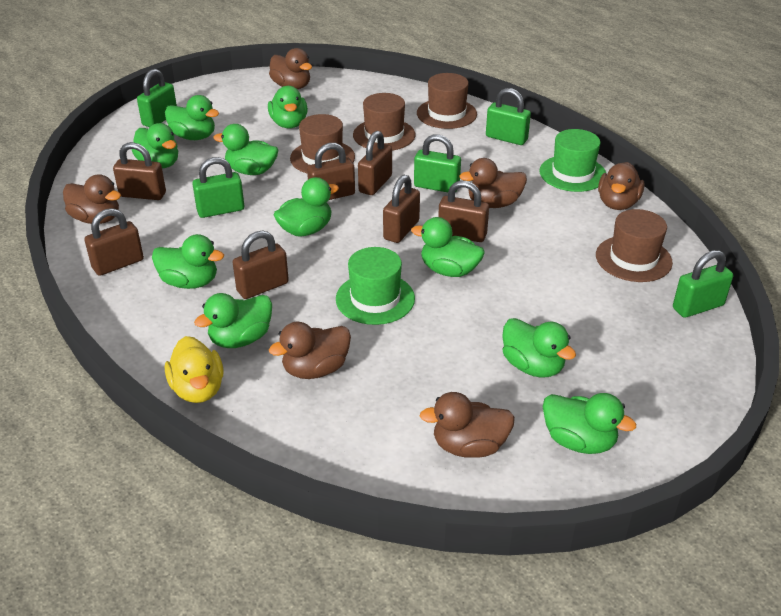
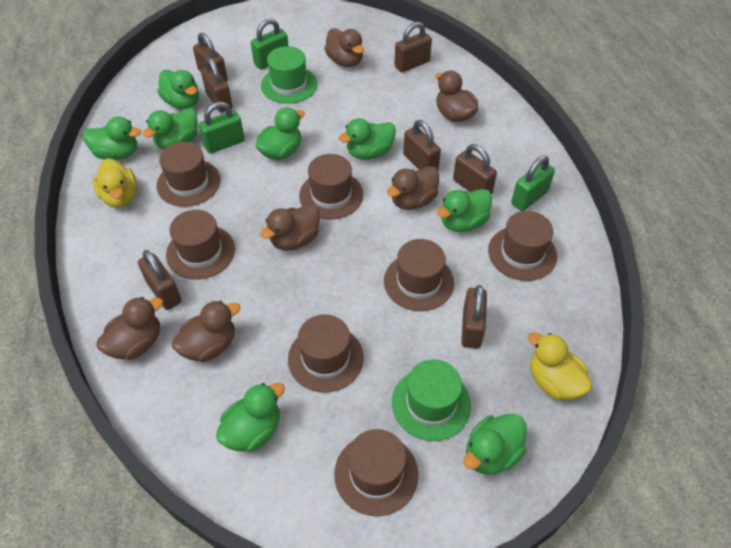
brown hat: 4 -> 7
green duck: 10 -> 8
green padlock: 5 -> 3
yellow duck: 1 -> 2

